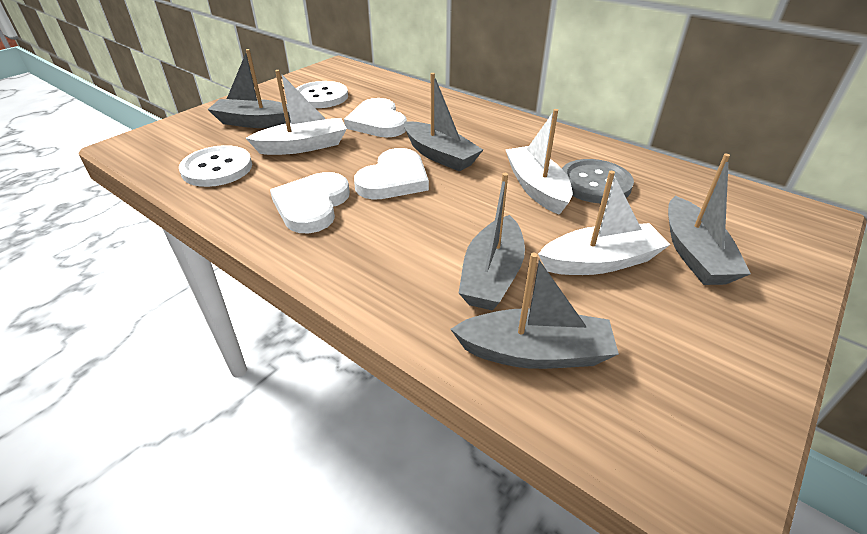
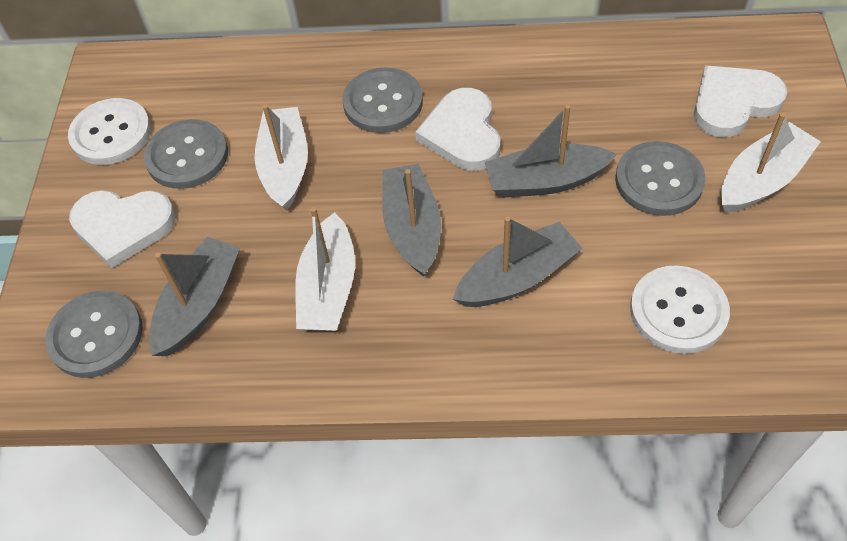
grey boat: 5 -> 4
grey button: 1 -> 4

